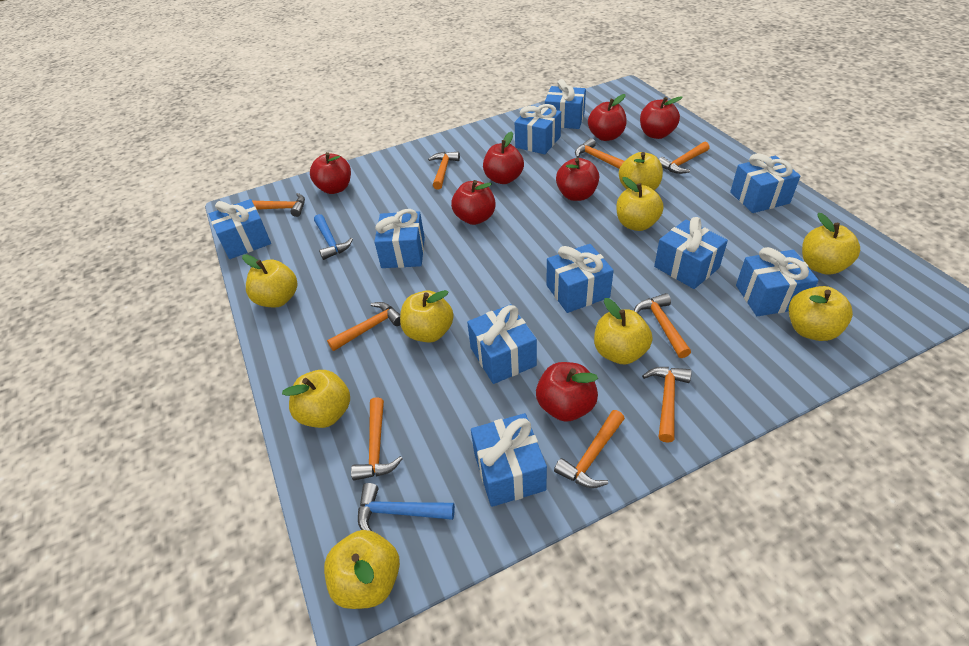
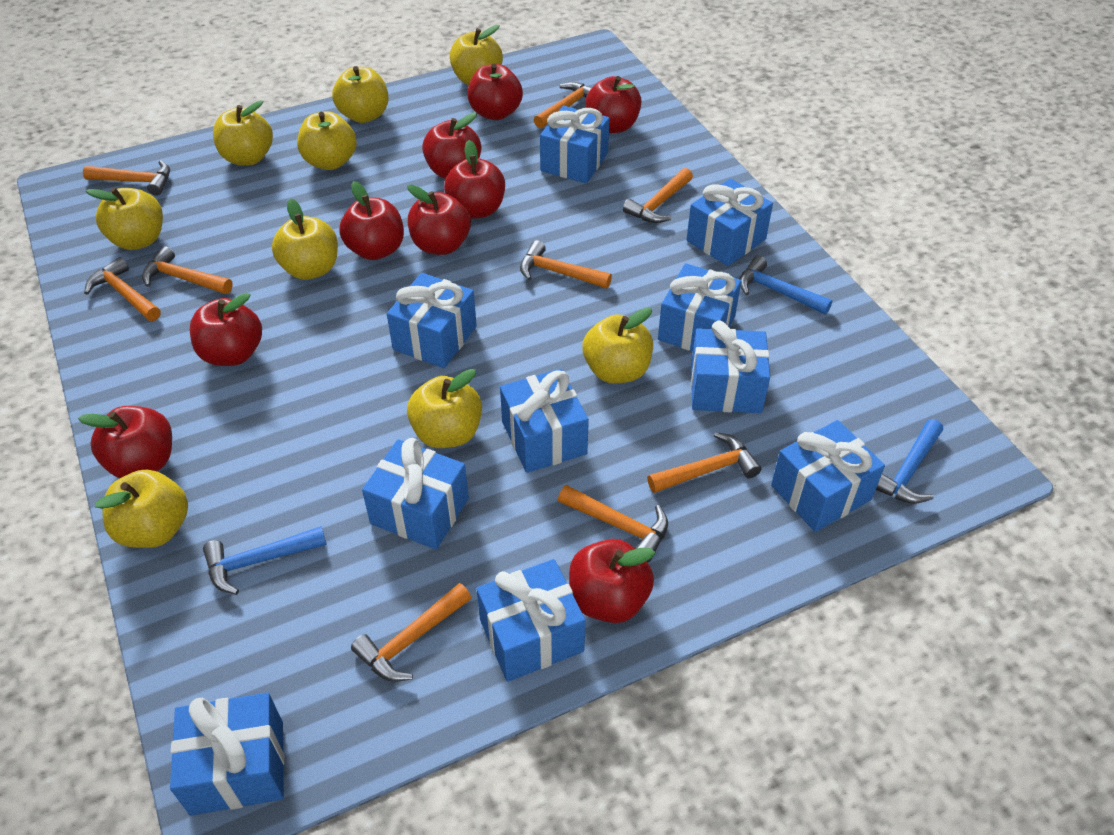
blue hammer: 2 -> 3
red apple: 7 -> 9

